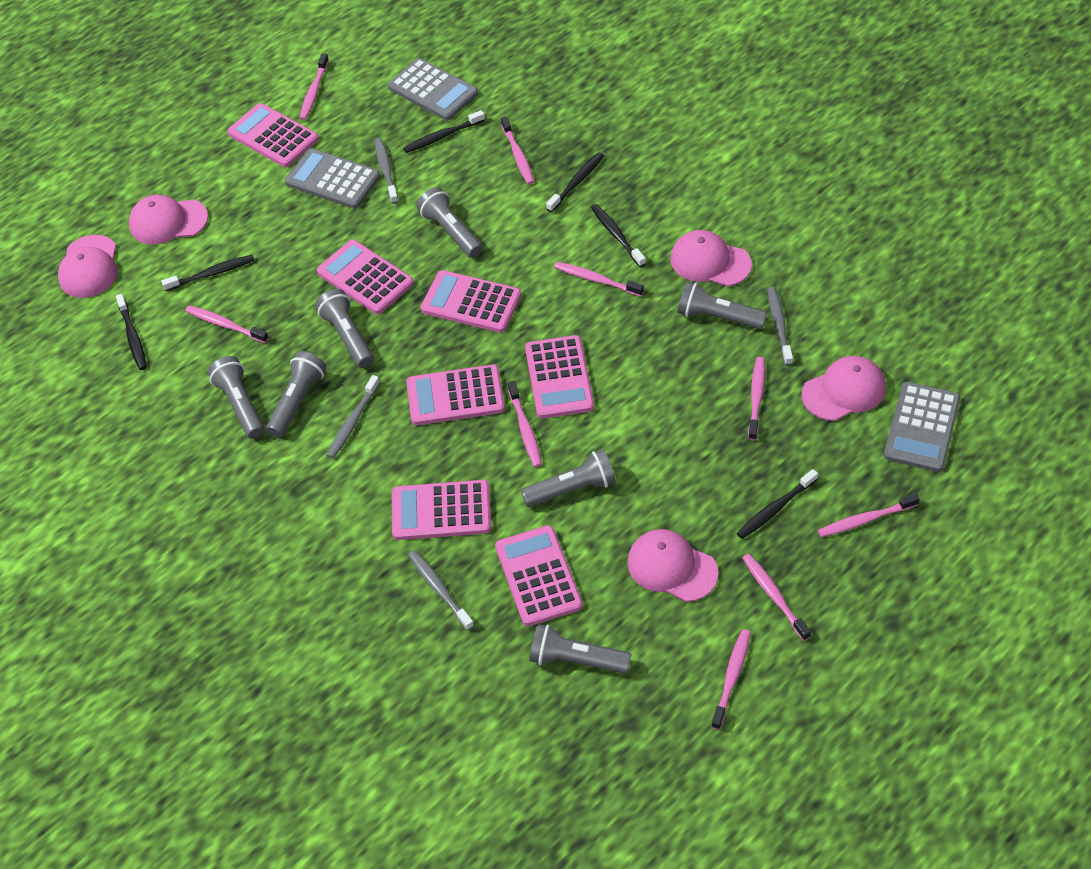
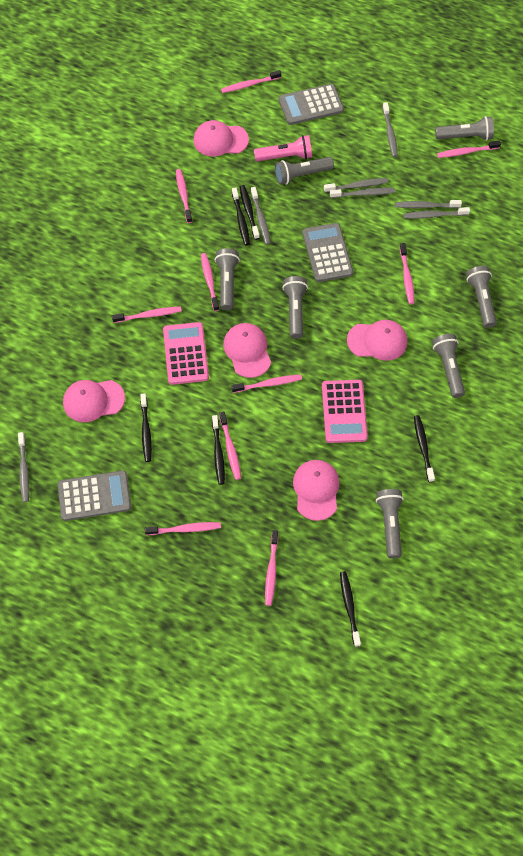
grey toothbrush: 4 -> 7
pink calculator: 7 -> 2
pink flashlight: 0 -> 1
pink toothbrush: 9 -> 10

